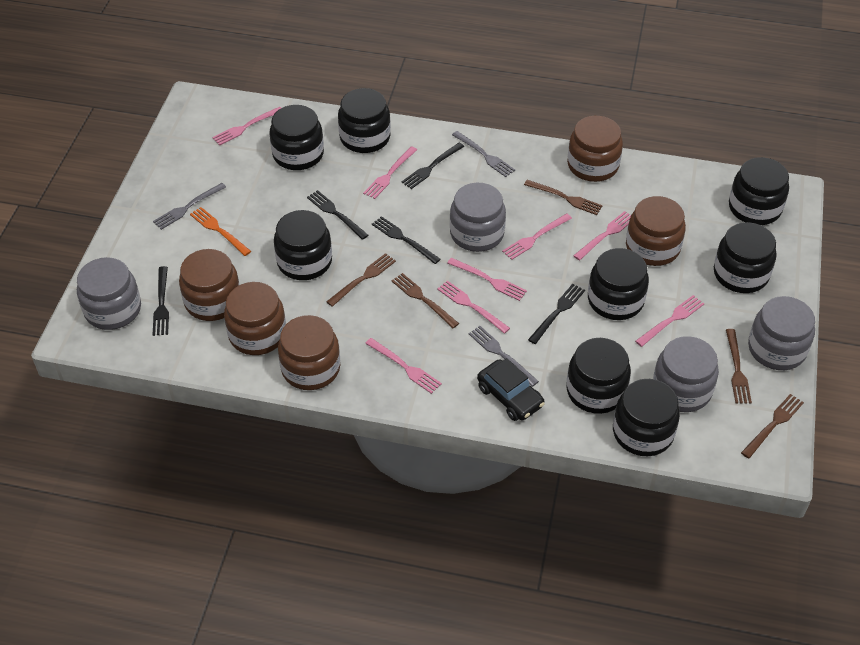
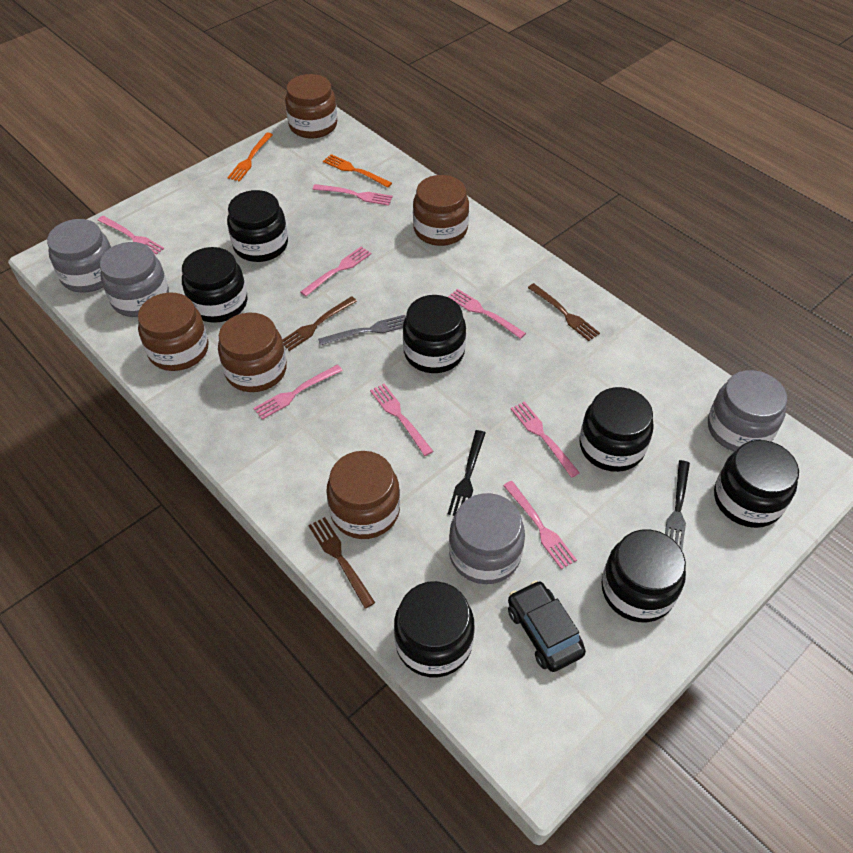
black fork: 5 -> 2
black jar: 8 -> 7
brown fork: 5 -> 3
grey fork: 3 -> 1
orange fork: 1 -> 2

